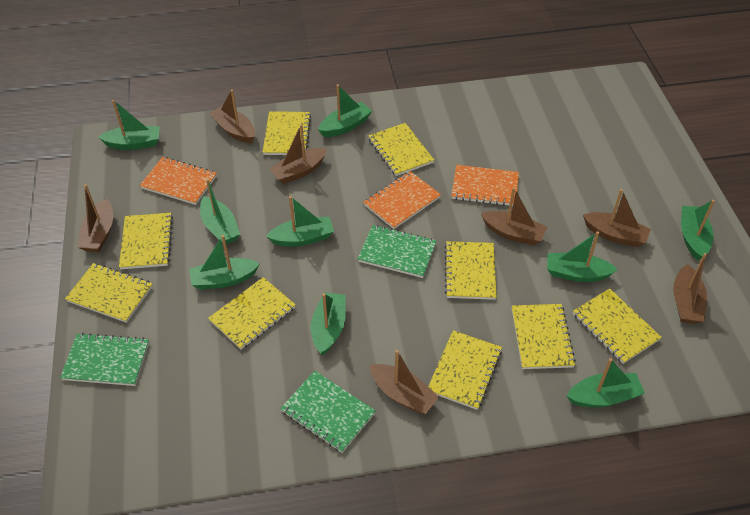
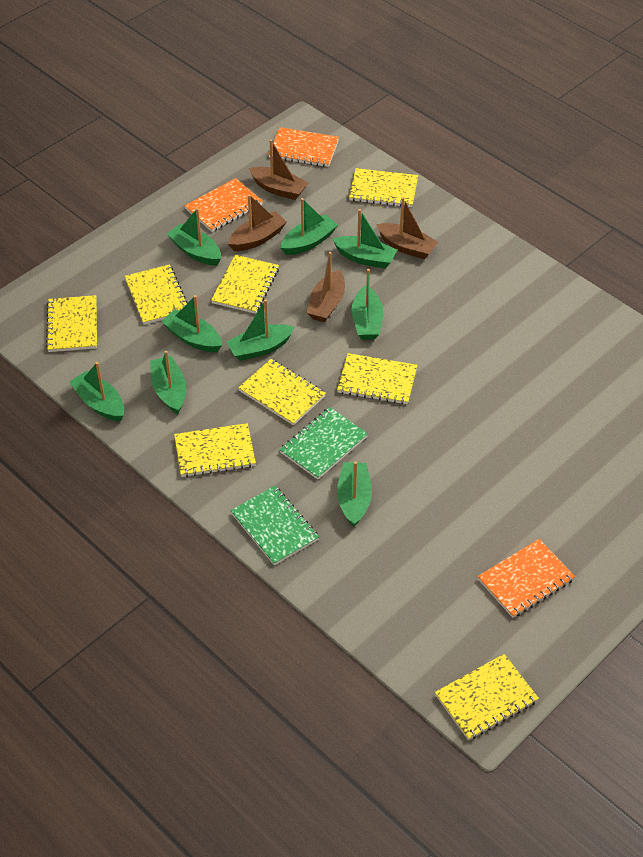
brown boat: 7 -> 4
green notebook: 3 -> 2
yellow notebook: 9 -> 8

